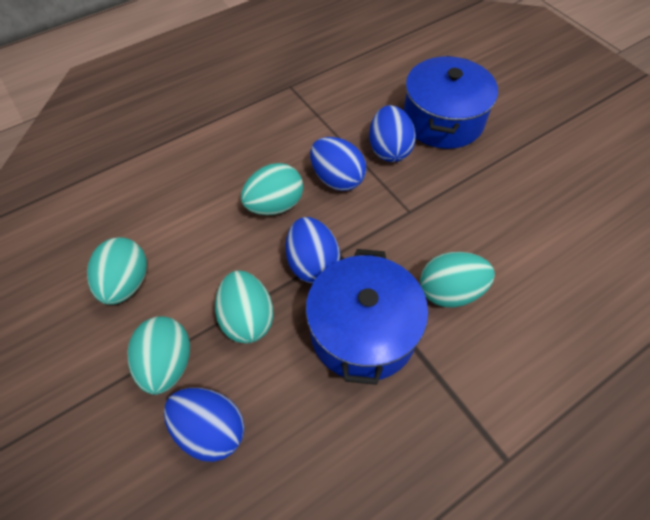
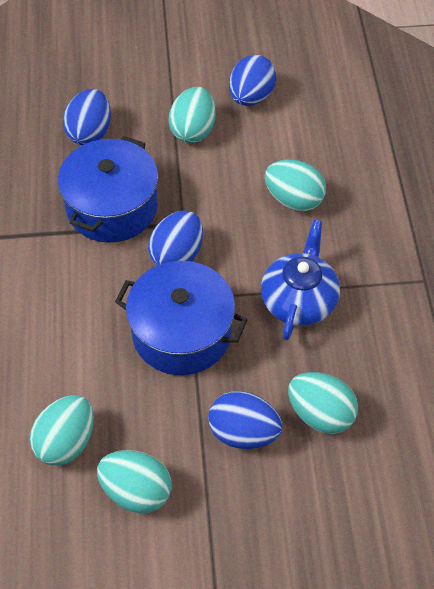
blue teapot: 0 -> 1

